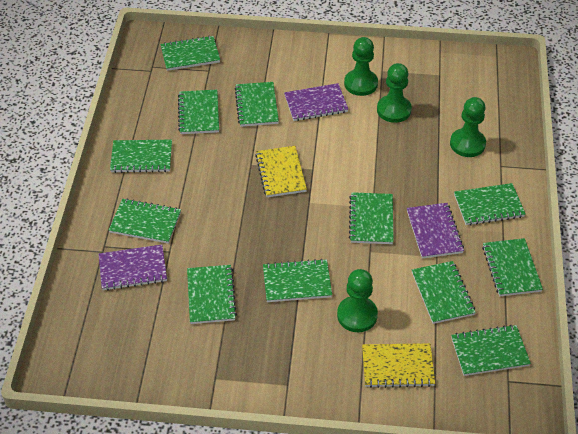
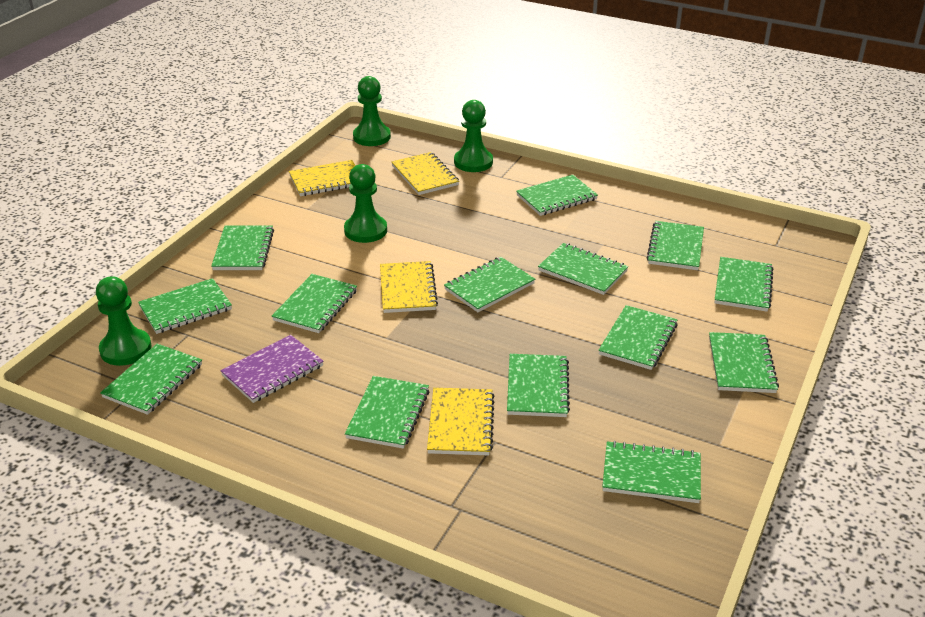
green notebook: 12 -> 14
purple notebook: 3 -> 1
yellow notebook: 2 -> 4

